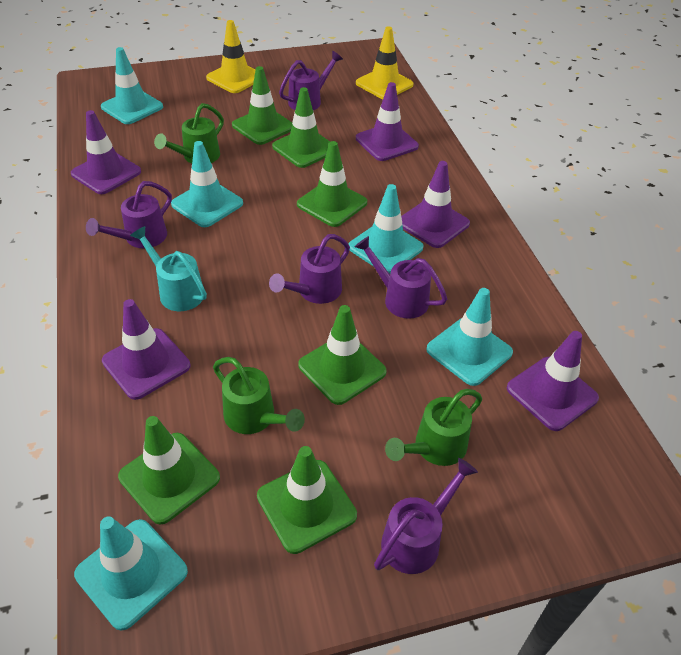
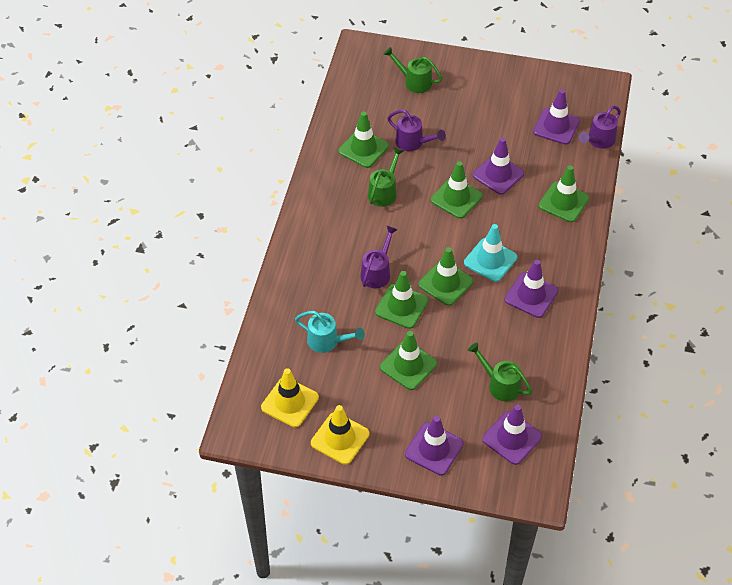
purple watering can: 5 -> 3
turquoise traffic cone: 5 -> 1

